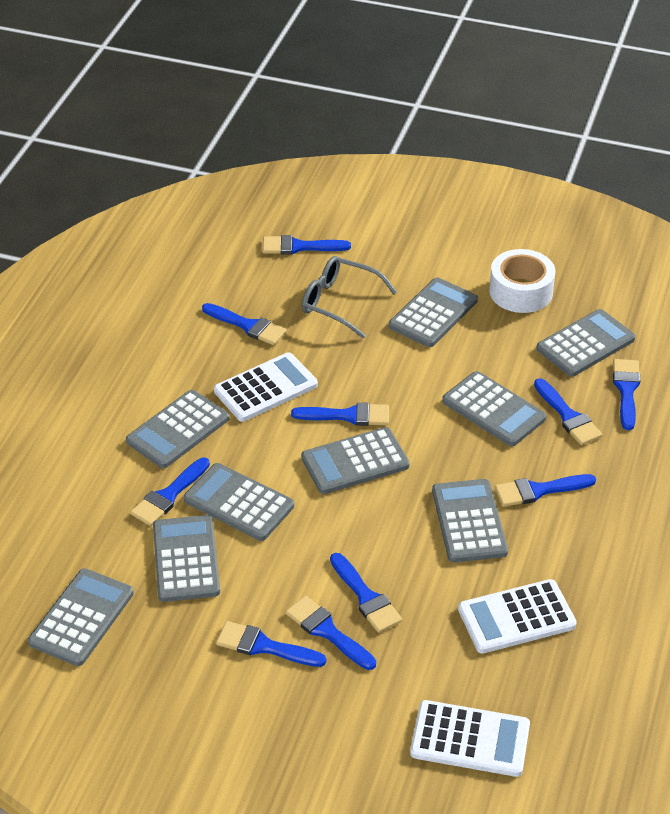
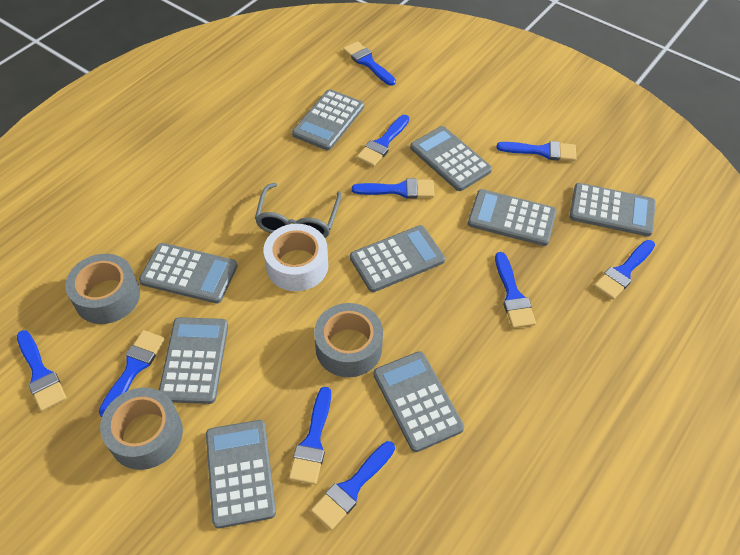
grey tape: 0 -> 3
white calculator: 3 -> 0

